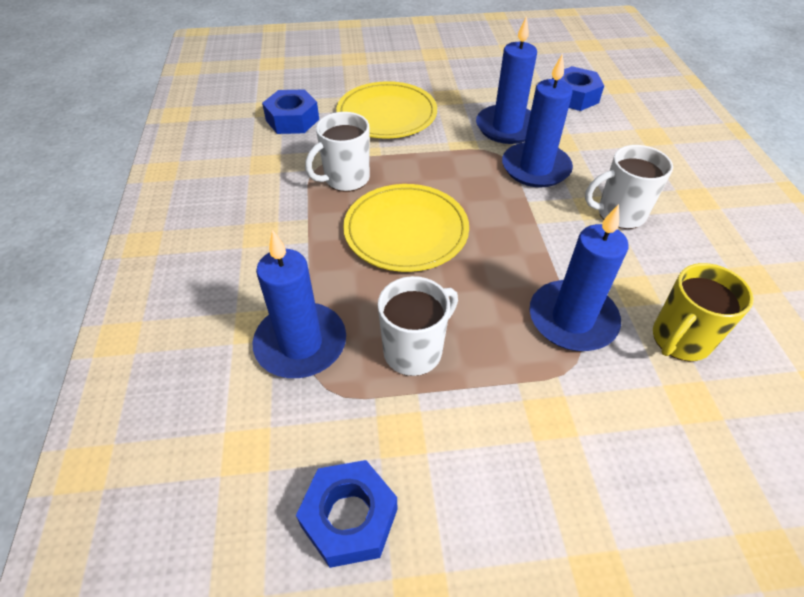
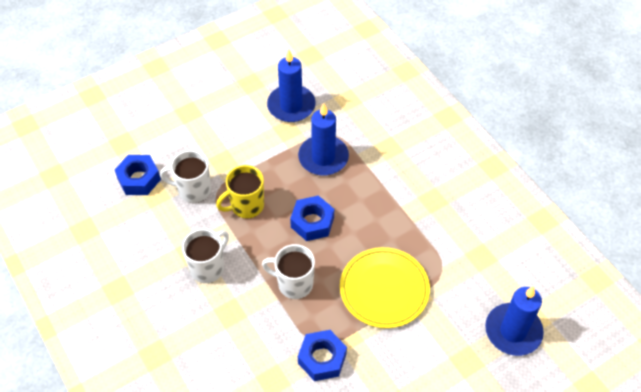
blue candle: 4 -> 3
yellow plate: 2 -> 1

